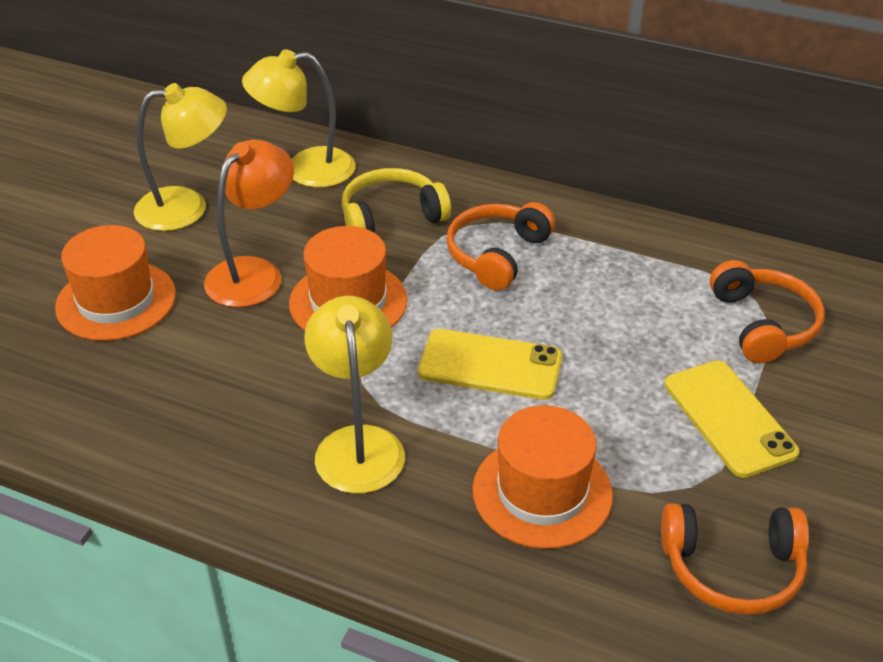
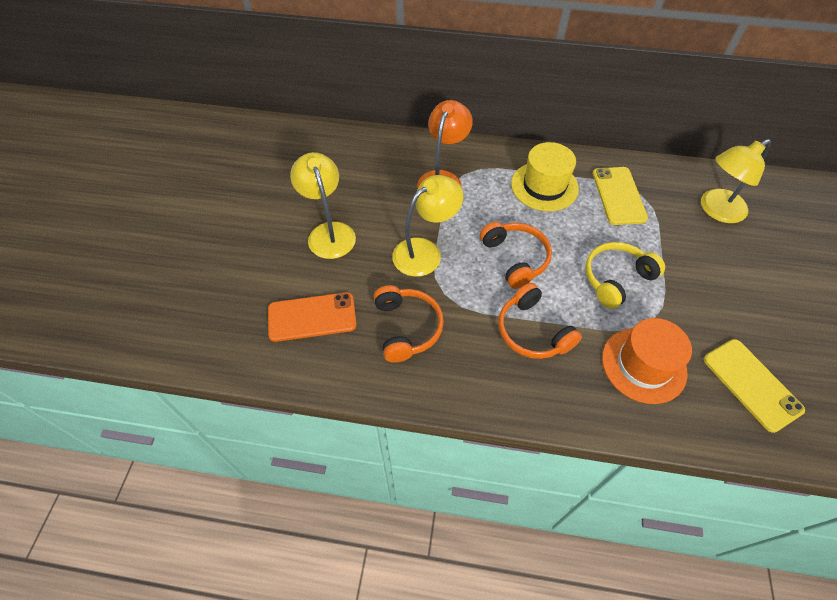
orange hat: 3 -> 1
orange phone: 0 -> 1
yellow hat: 0 -> 1

